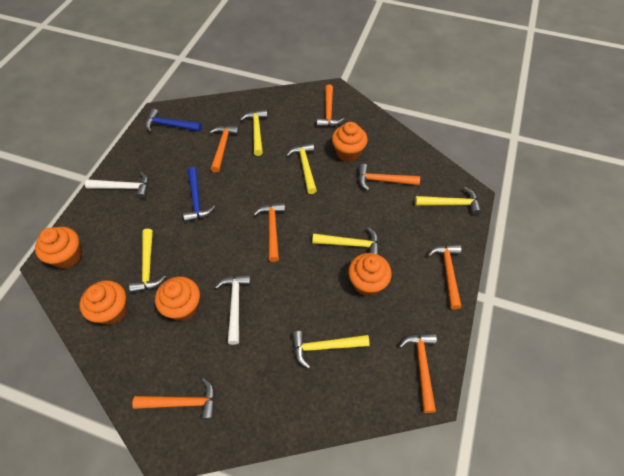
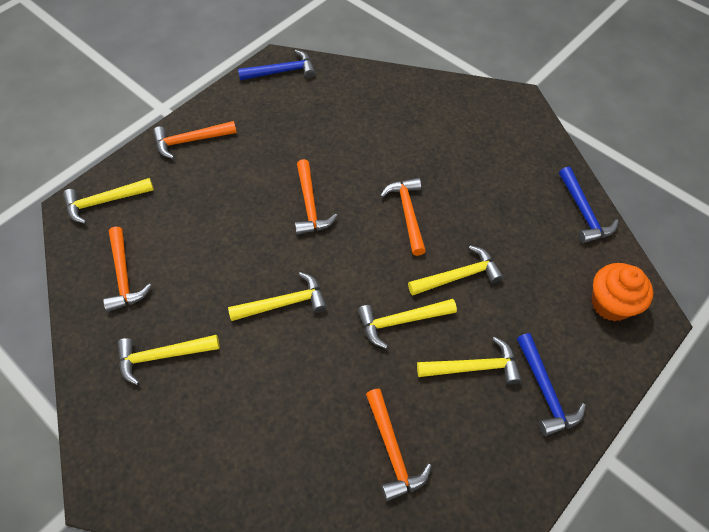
blue hammer: 2 -> 3
orange cupcake: 5 -> 1
orange hammer: 7 -> 5
white hammer: 2 -> 0

